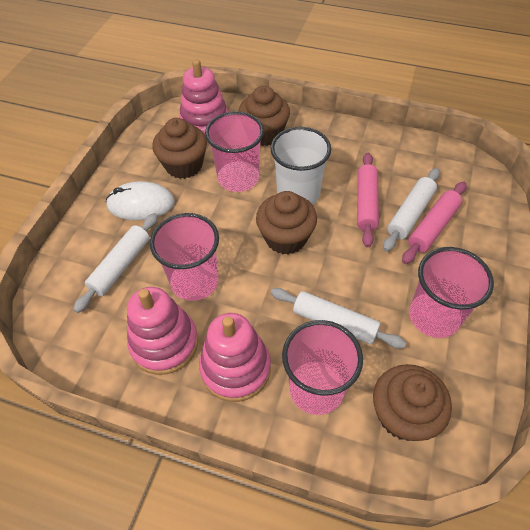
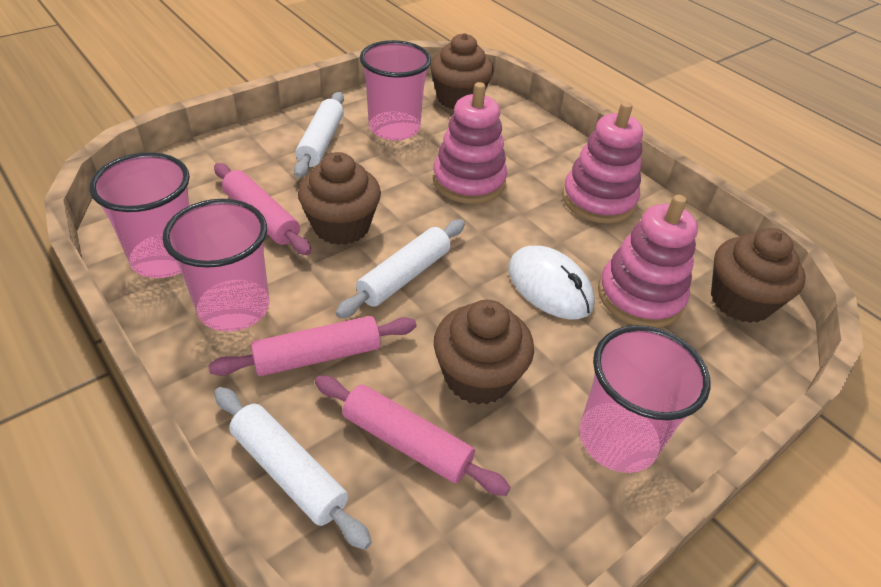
pink rolling pin: 2 -> 3
white cup: 1 -> 0

